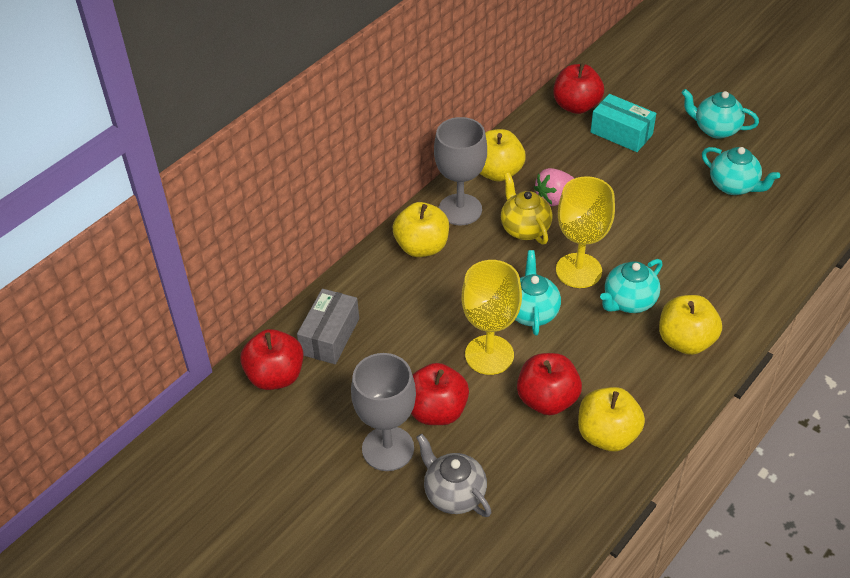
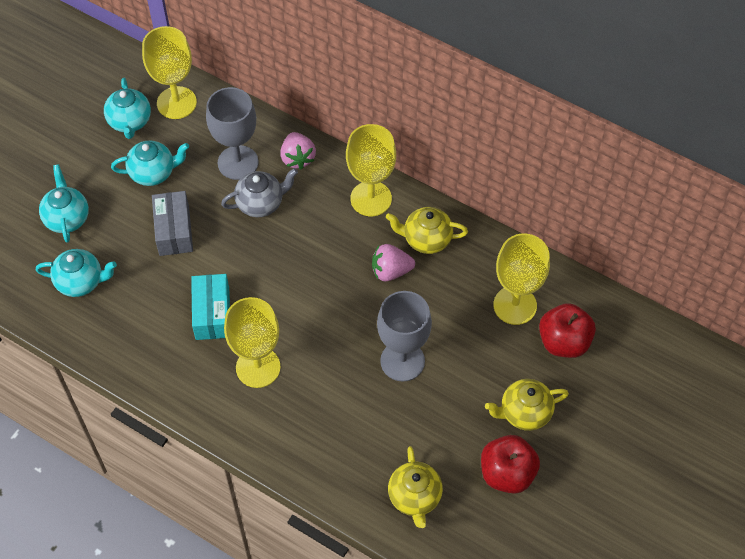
pink strawberry: 1 -> 2
red apple: 4 -> 2
yellow apple: 4 -> 0
yellow goblet: 2 -> 4
yellow teapot: 1 -> 3

